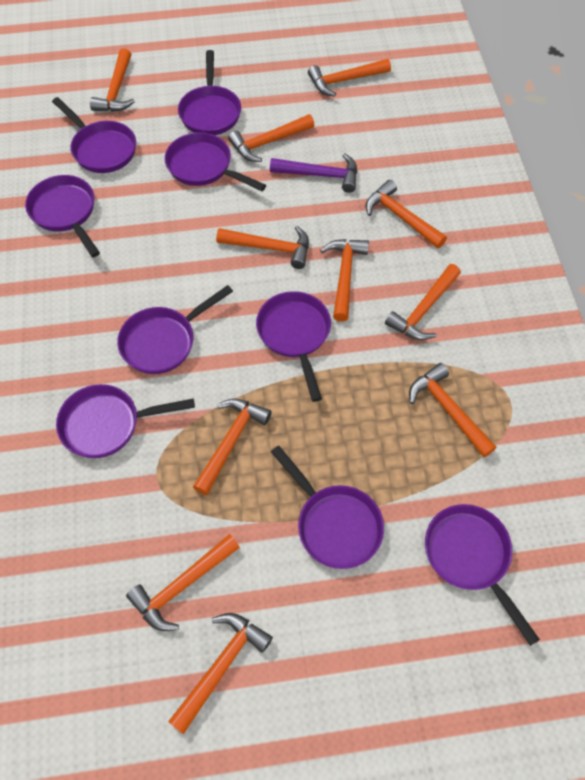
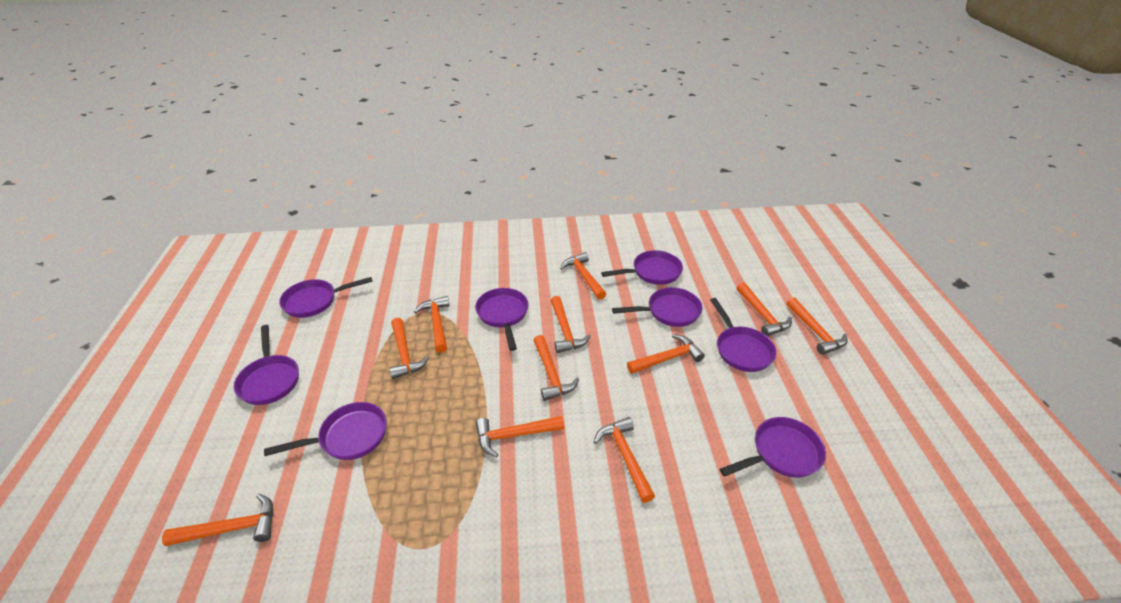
purple hammer: 1 -> 0
purple pan: 9 -> 8

